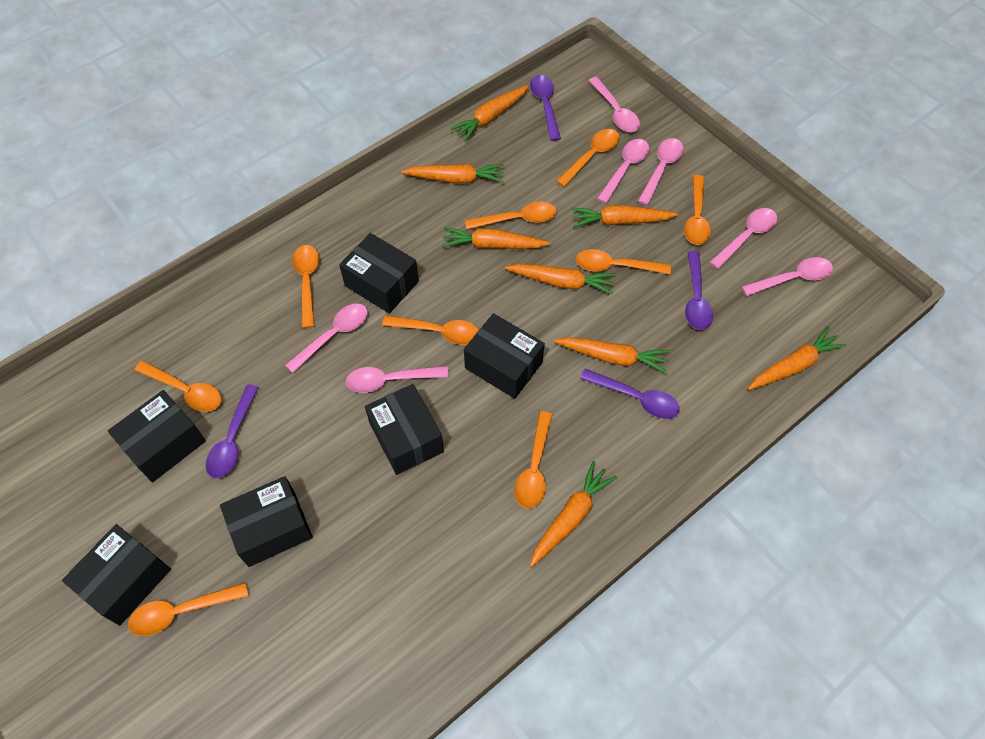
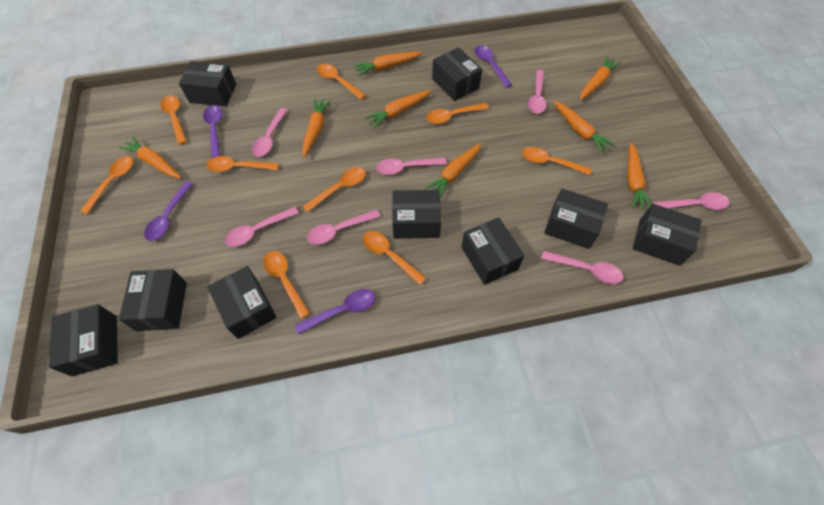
black box: 6 -> 9

